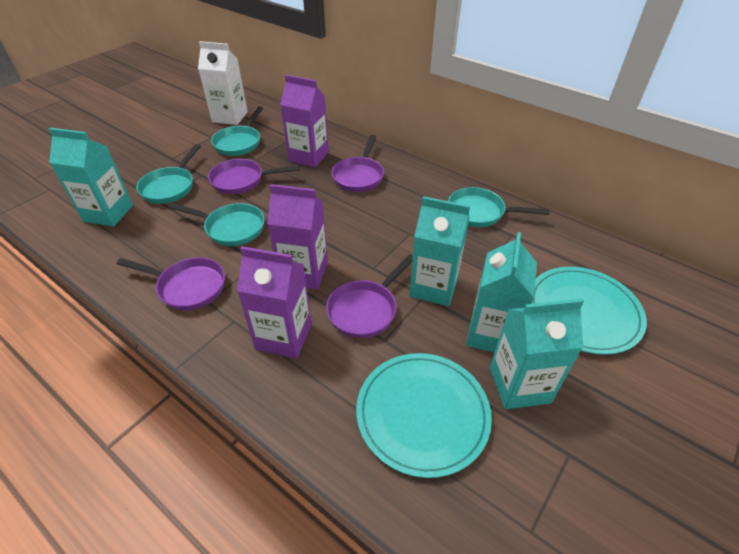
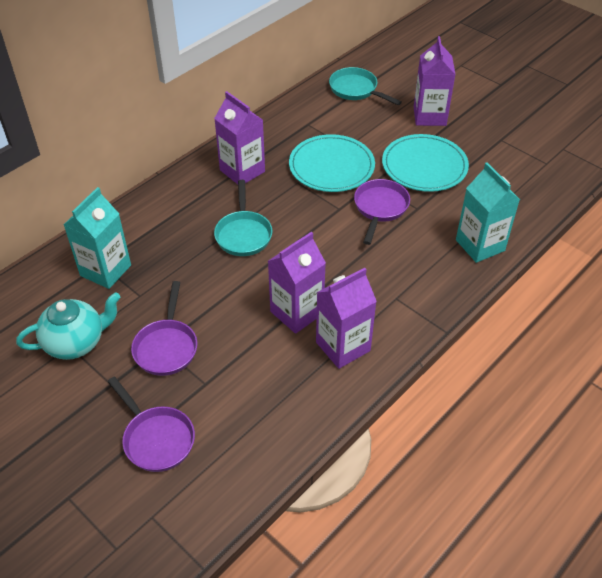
purple carton: 3 -> 4
purple pan: 4 -> 3
turquoise carton: 4 -> 2
turquoise pan: 4 -> 2
turquoise teapot: 0 -> 1
white carton: 1 -> 0

